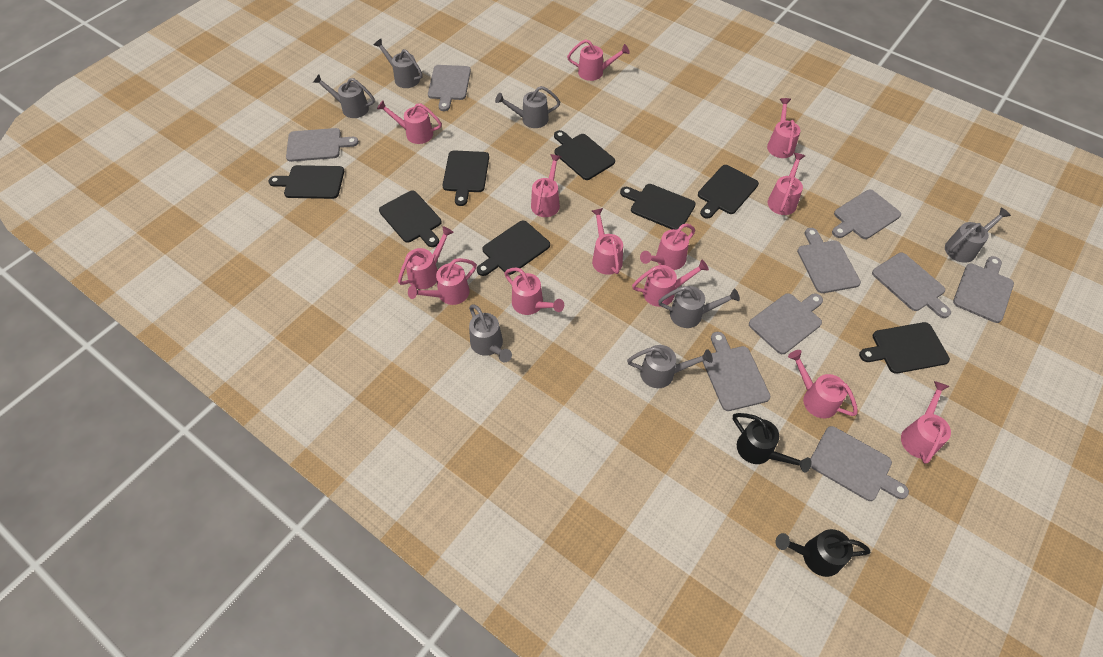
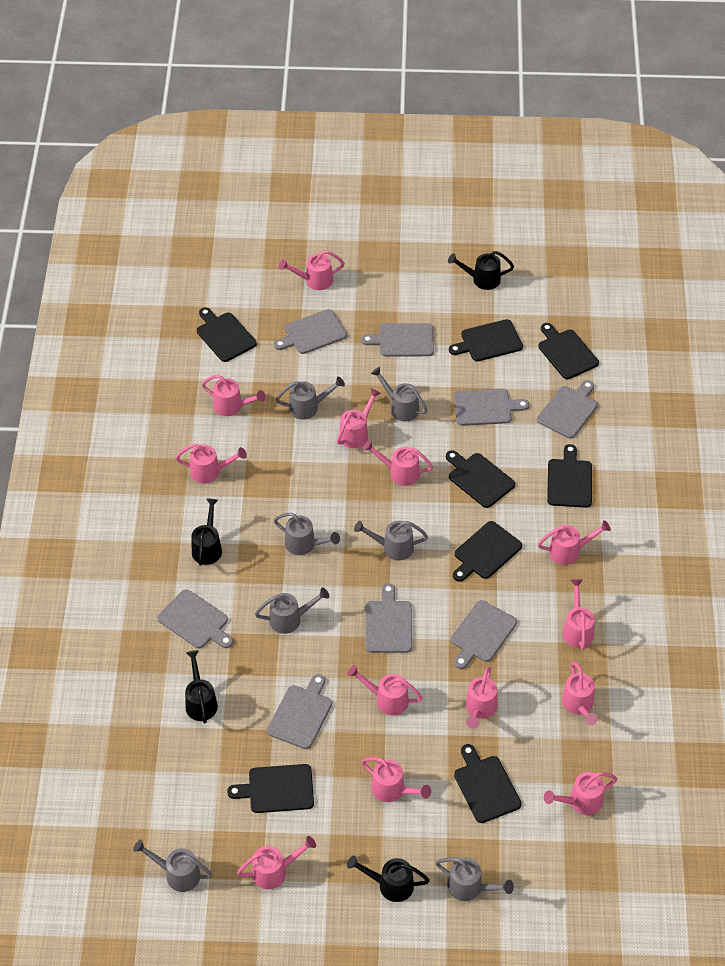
black watering can: 2 -> 4
grey cutting board: 9 -> 8

